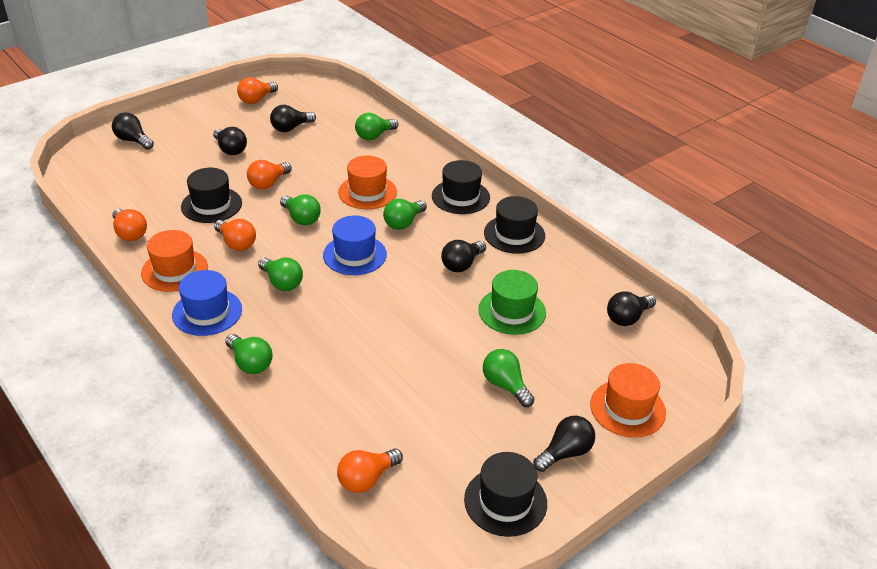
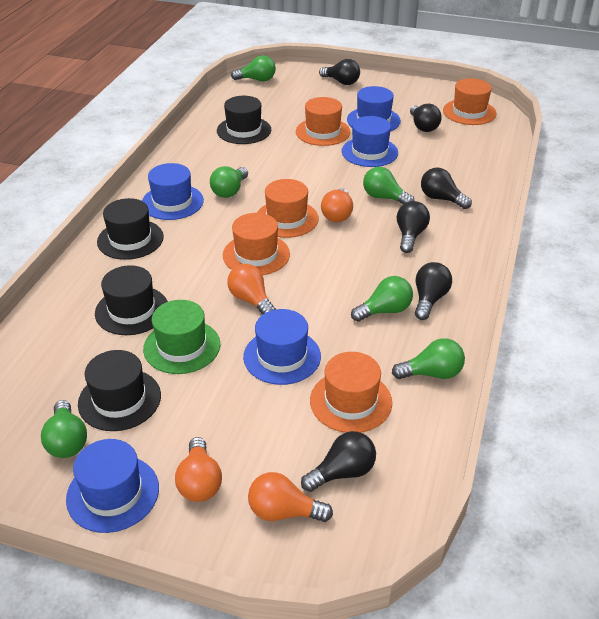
blue hat: 2 -> 5
orange hat: 3 -> 5
orange light bulb: 5 -> 4

